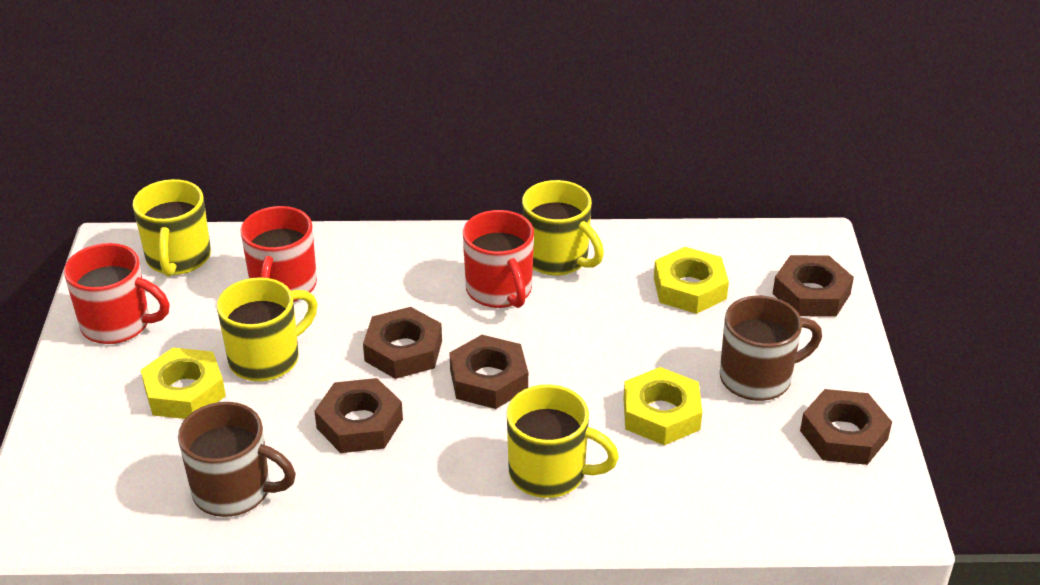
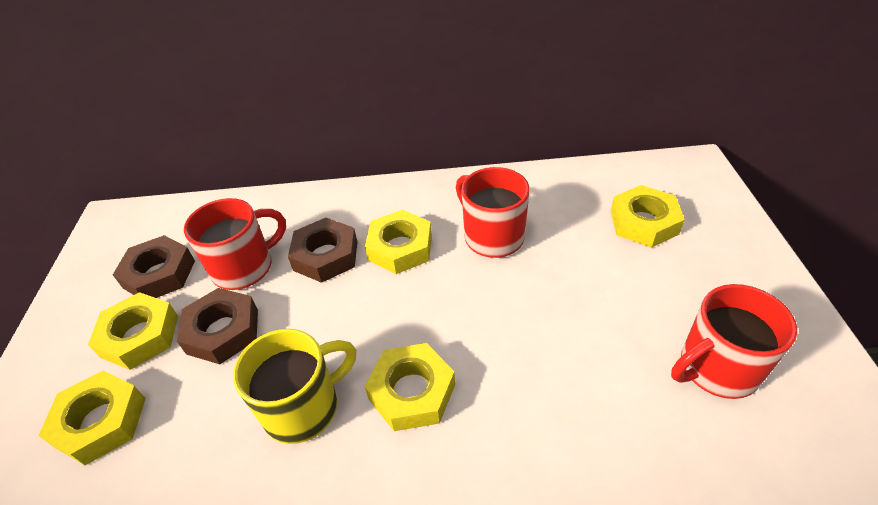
brown mug: 2 -> 0
brown nut: 5 -> 3
yellow mug: 4 -> 1
yellow nut: 3 -> 5

